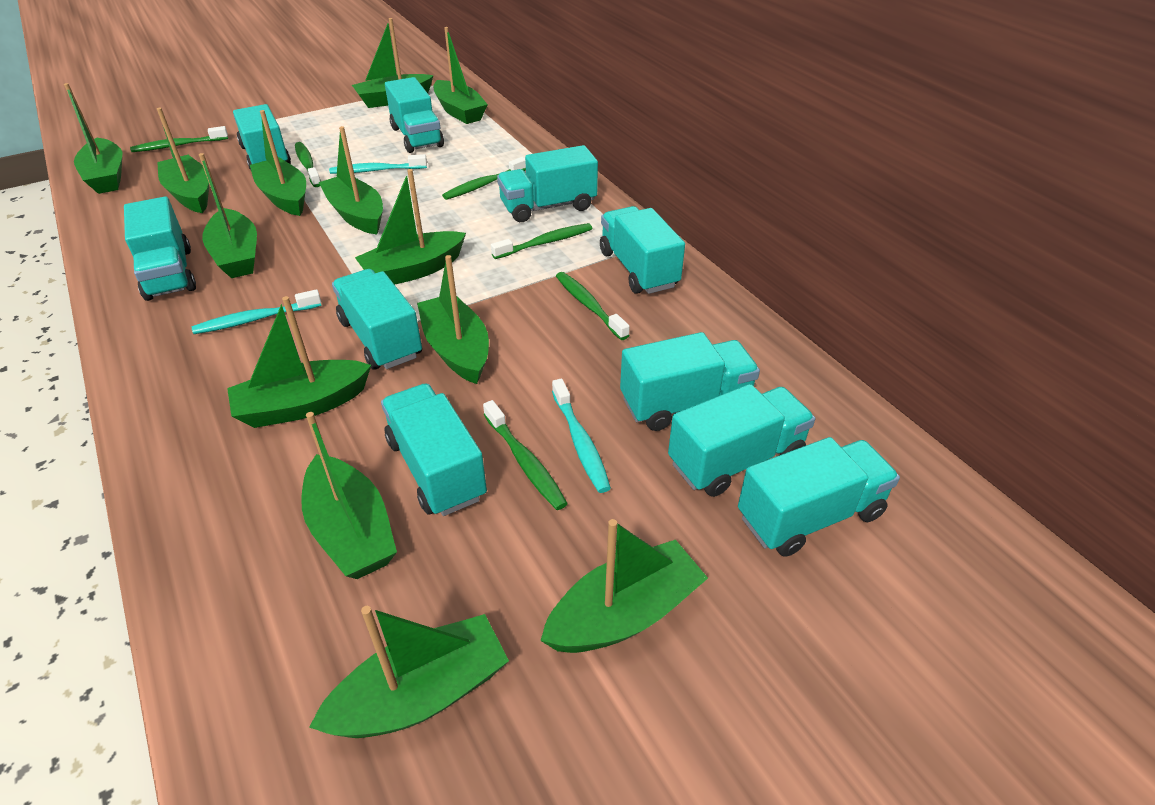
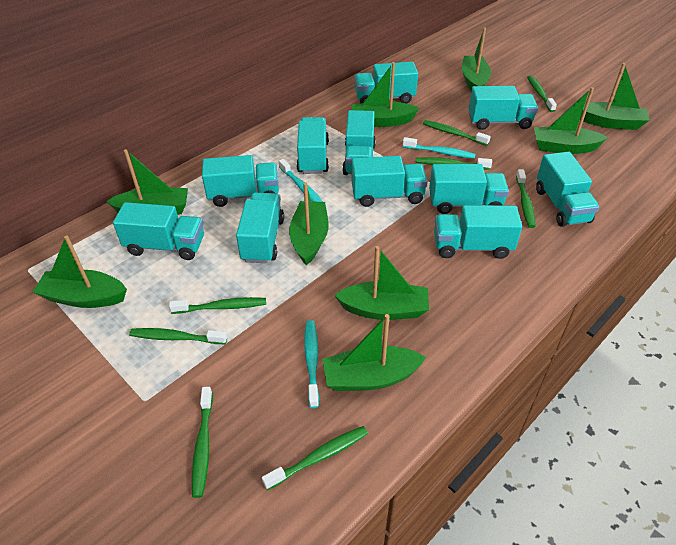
green boat: 13 -> 9
green toothbrush: 6 -> 8
turquoise truck: 10 -> 11

